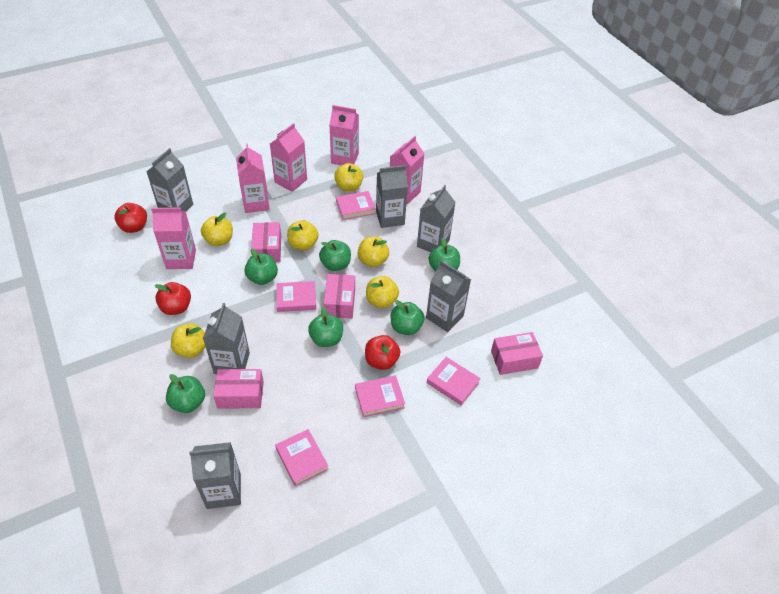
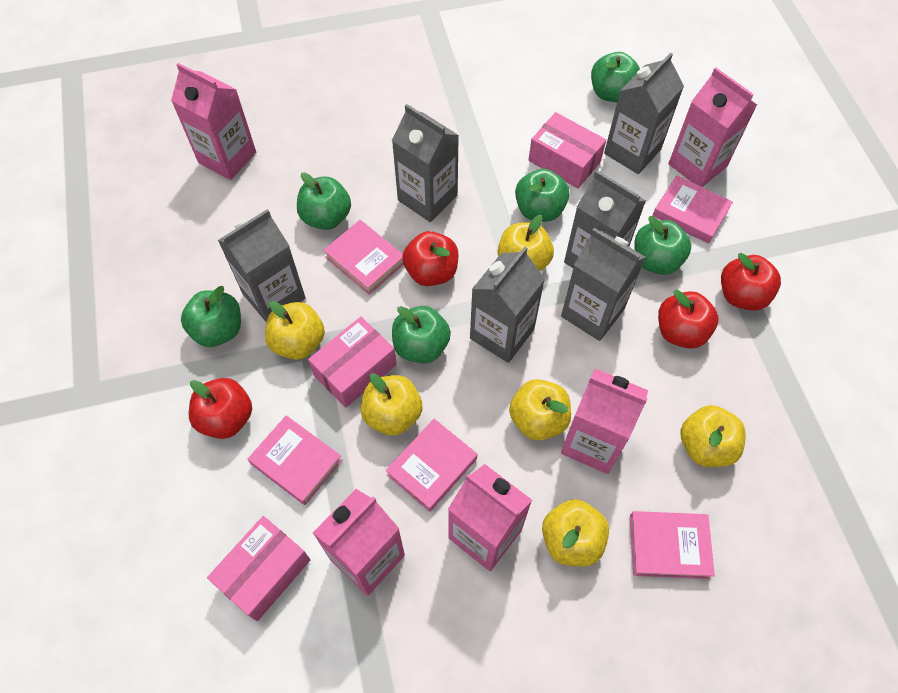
pink box: 4 -> 3
red apple: 3 -> 4

